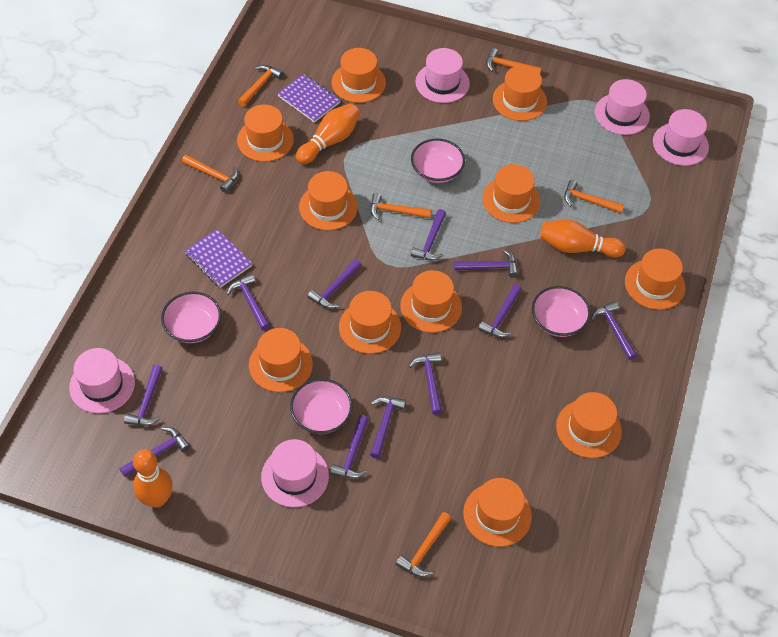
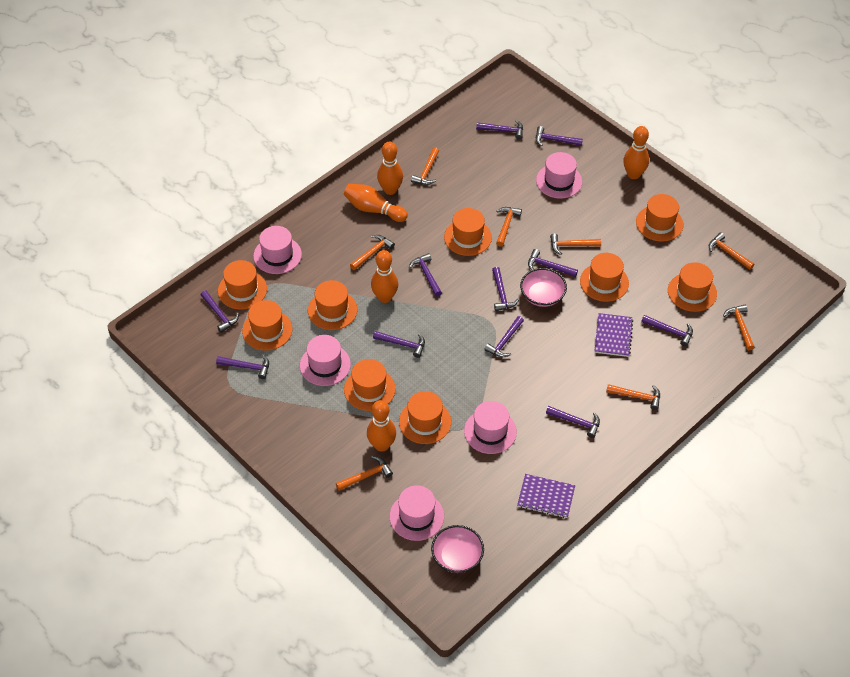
orange bowling pin: 3 -> 5
orange hammer: 6 -> 8
orange hat: 11 -> 9
pink bowl: 4 -> 2

